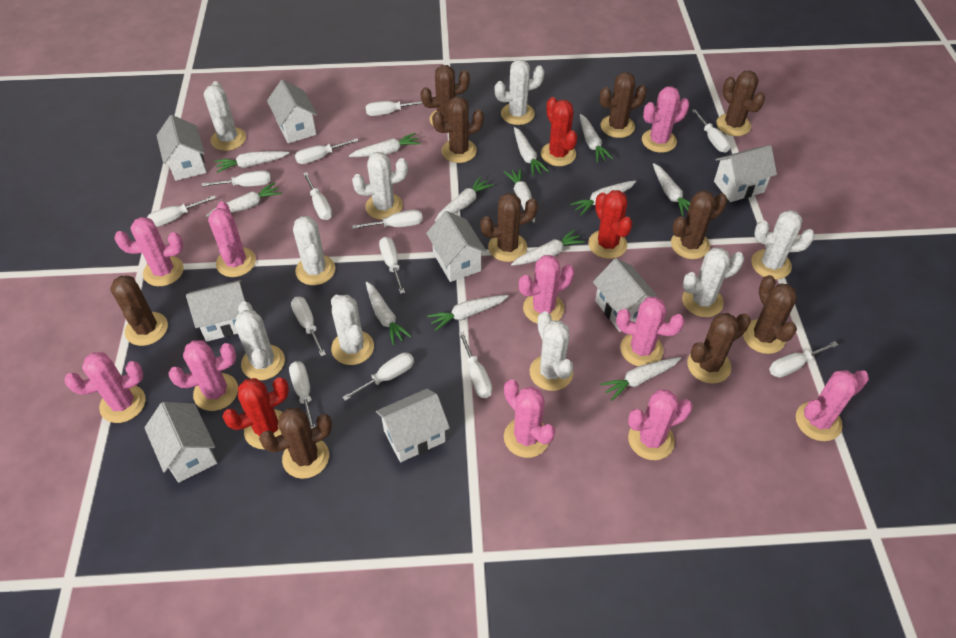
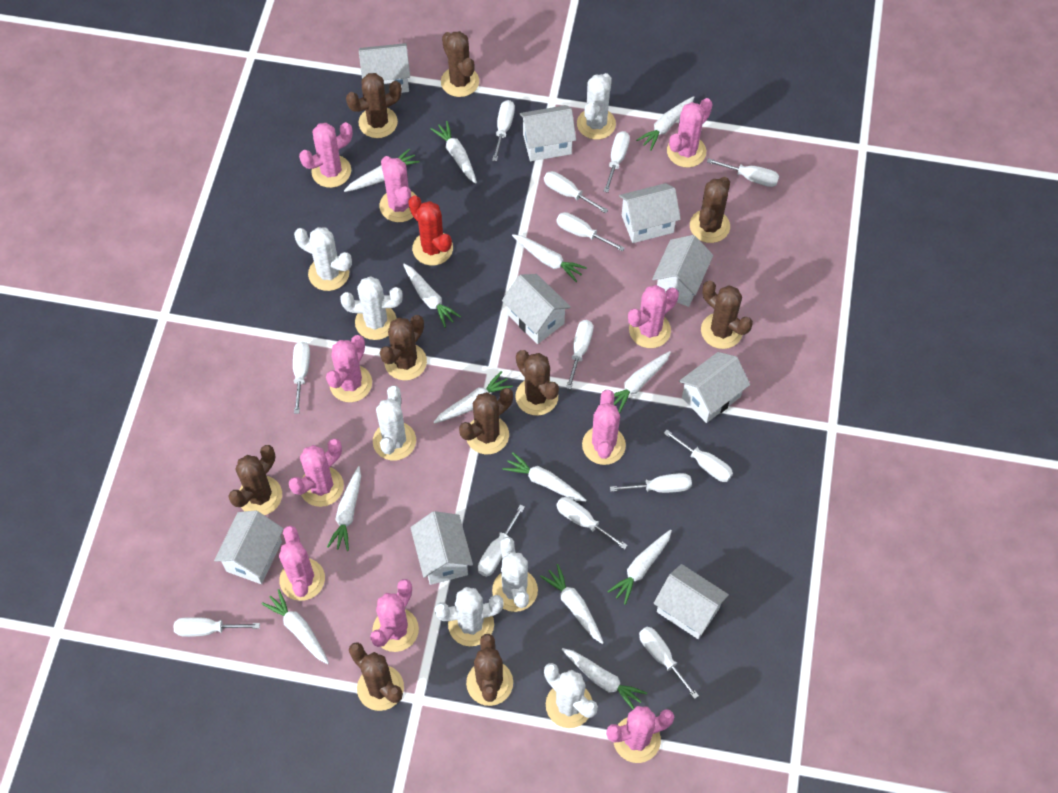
red cactus: 3 -> 1
white cactus: 9 -> 7
white house: 8 -> 9

